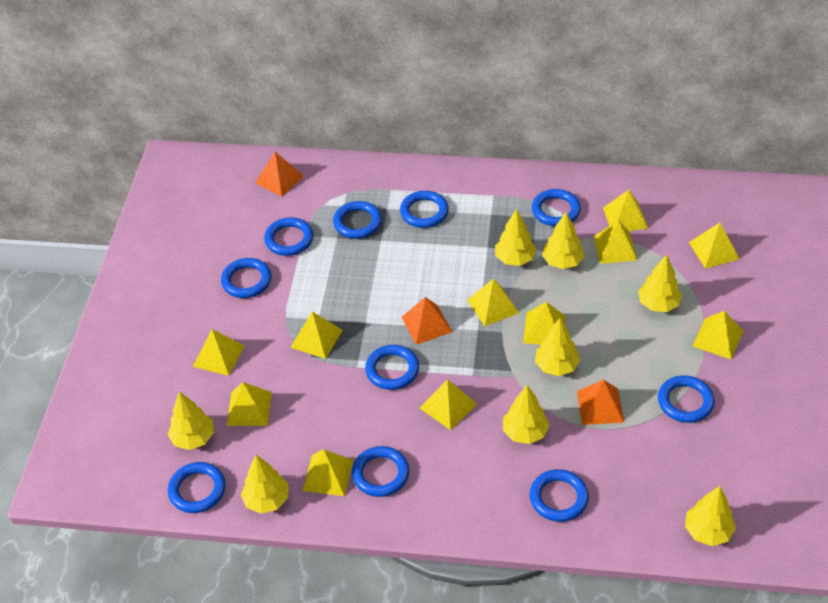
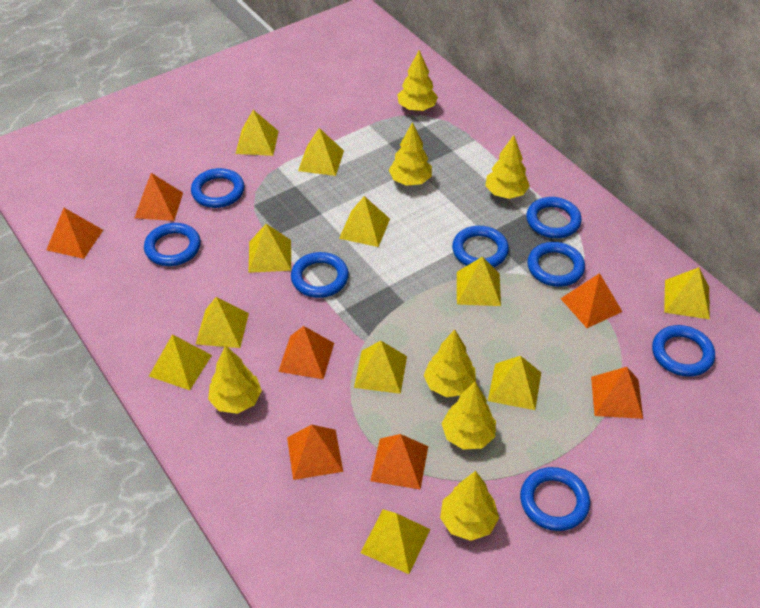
blue ring: 10 -> 8
orange pyramid: 3 -> 7
yellow tree: 8 -> 7

